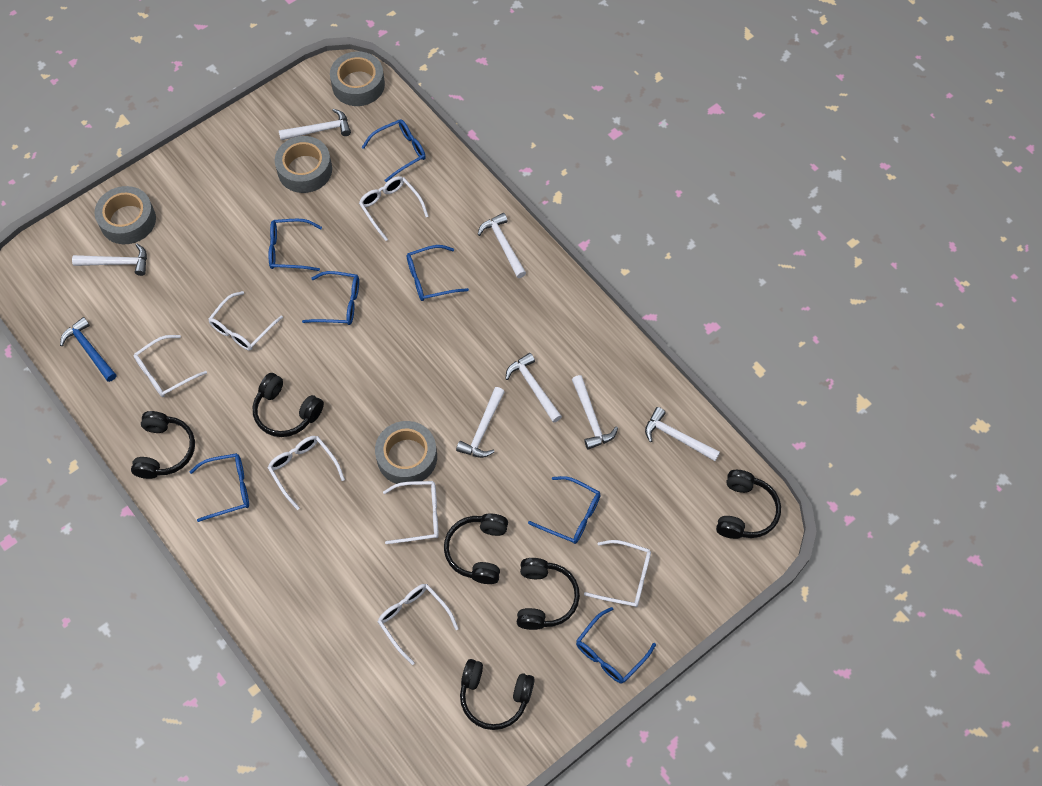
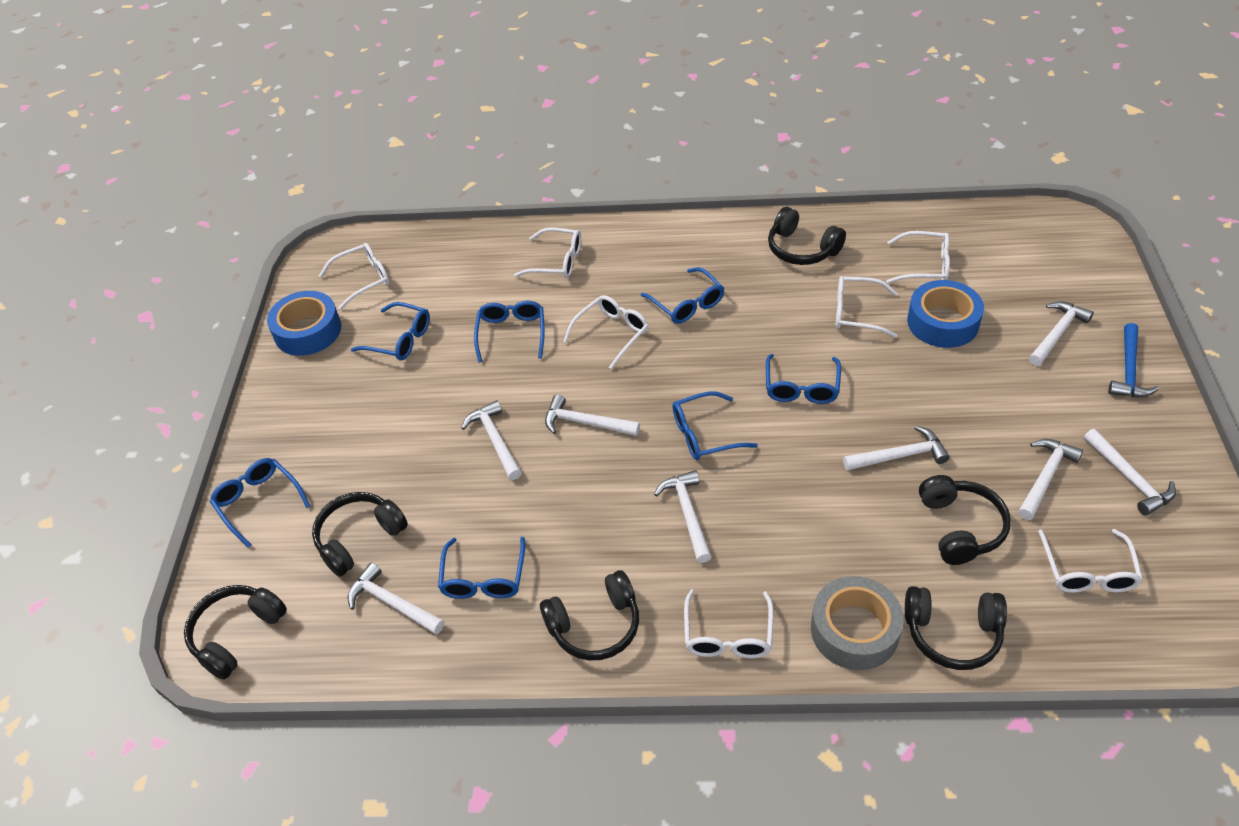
blue tape: 0 -> 2
grey tape: 4 -> 1
white hammer: 7 -> 8

